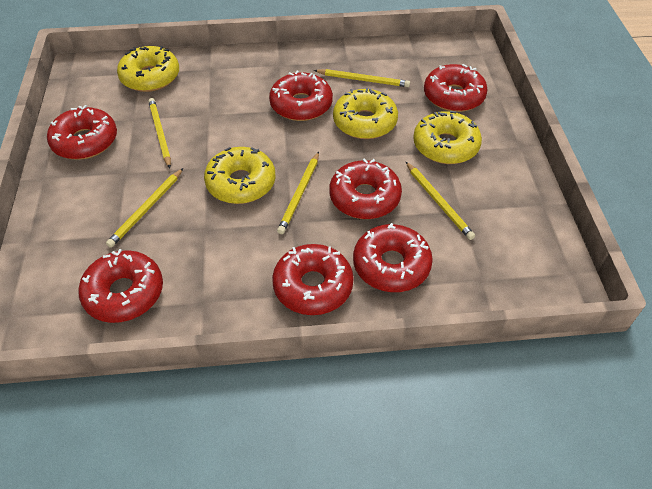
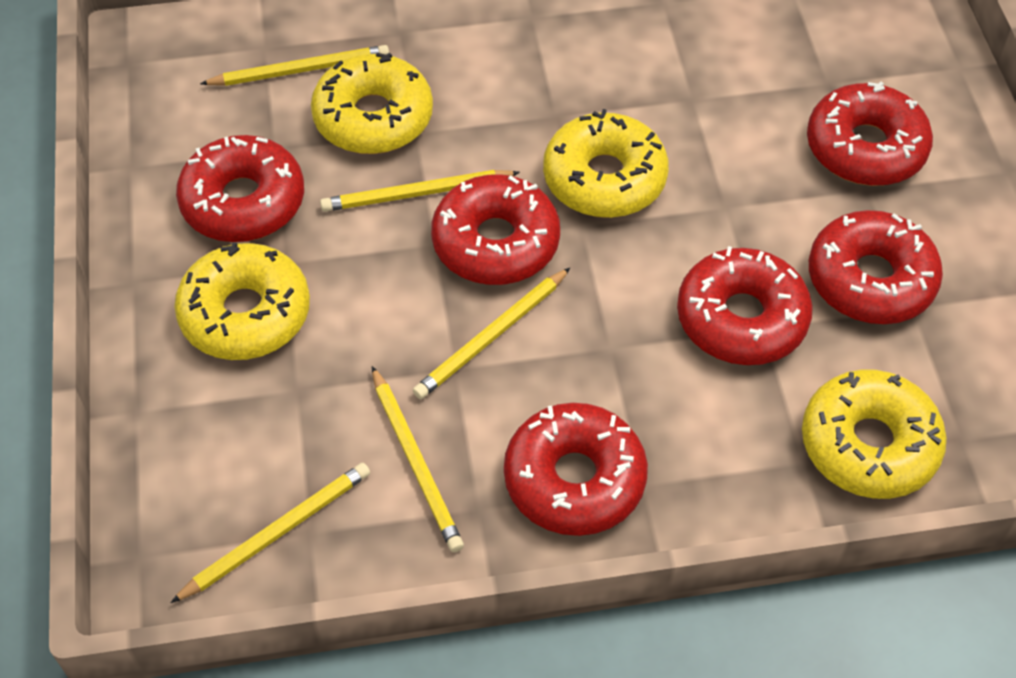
red donut: 7 -> 6

